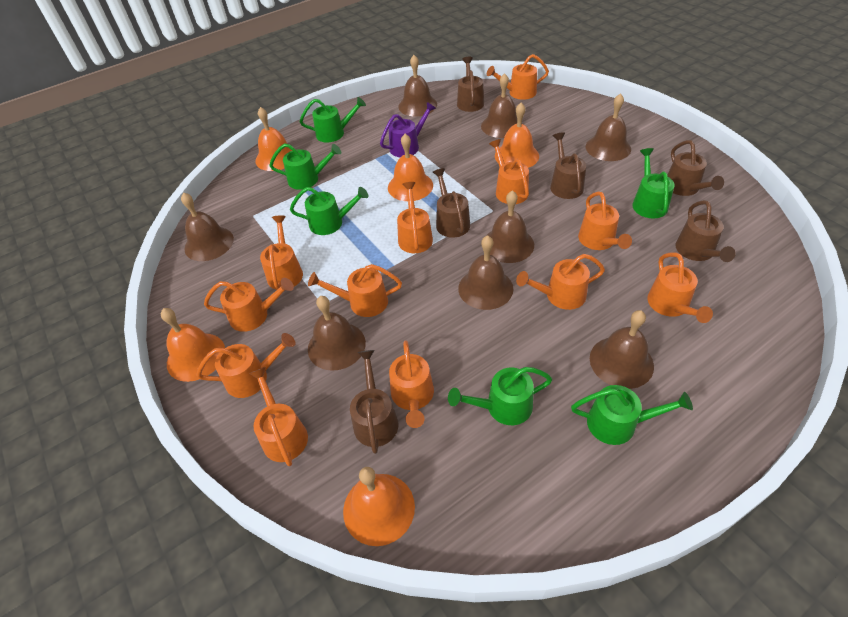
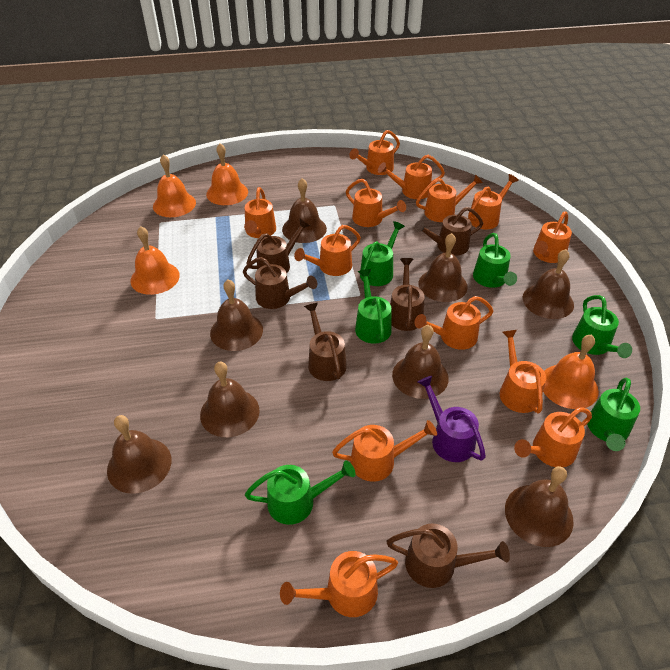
orange bell: 5 -> 4
orange watering can: 12 -> 13

